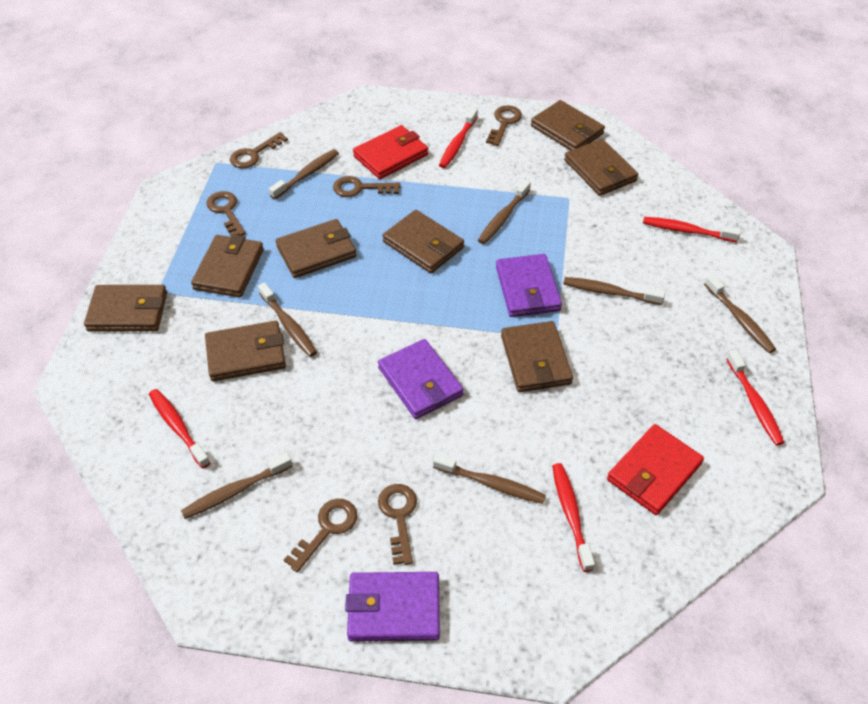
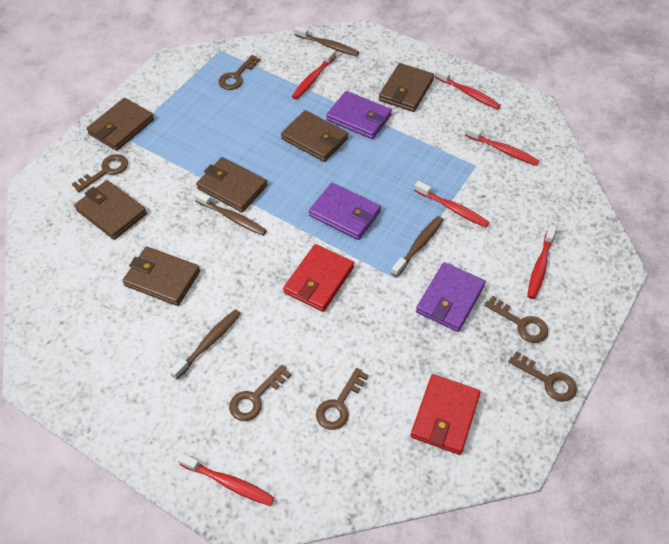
brown toothbrush: 7 -> 4
brown wallet: 8 -> 6
red toothbrush: 5 -> 6

